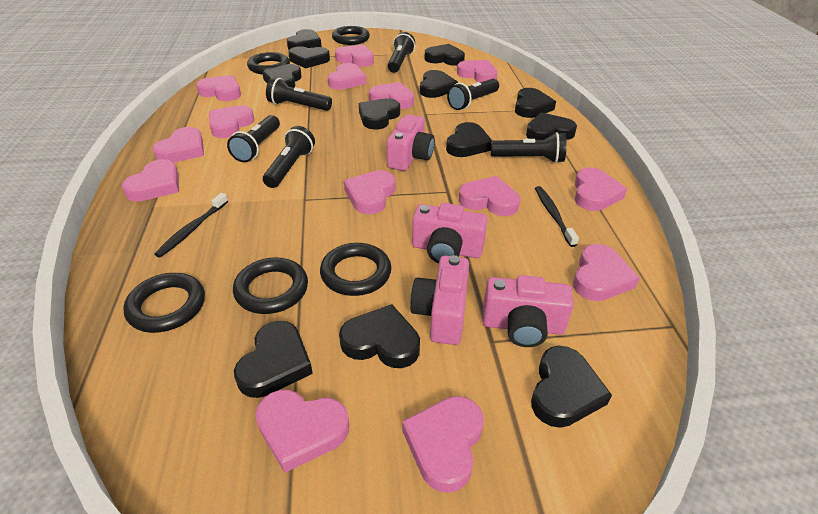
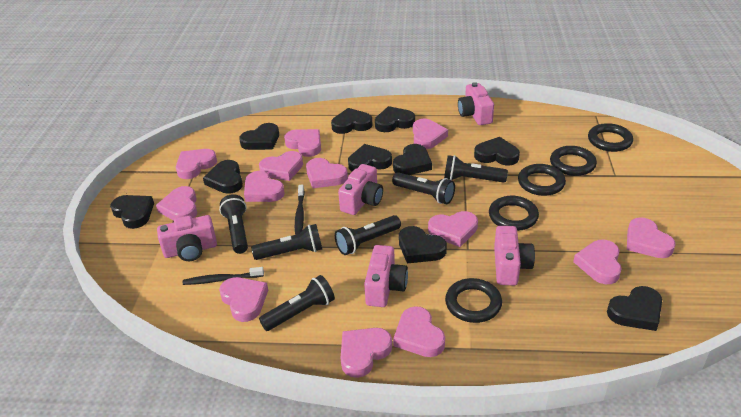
black heart: 12 -> 10
pink camera: 4 -> 5
pink heart: 14 -> 13

